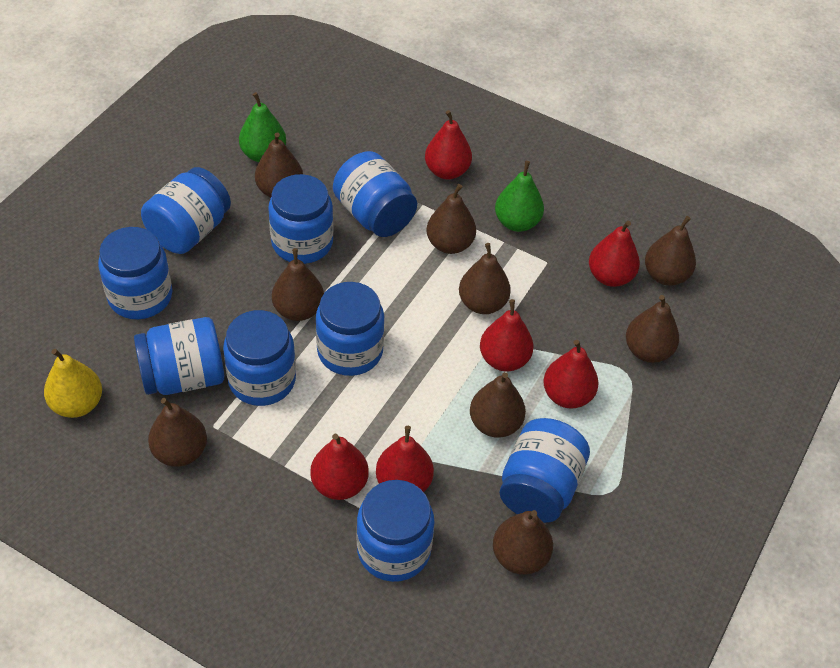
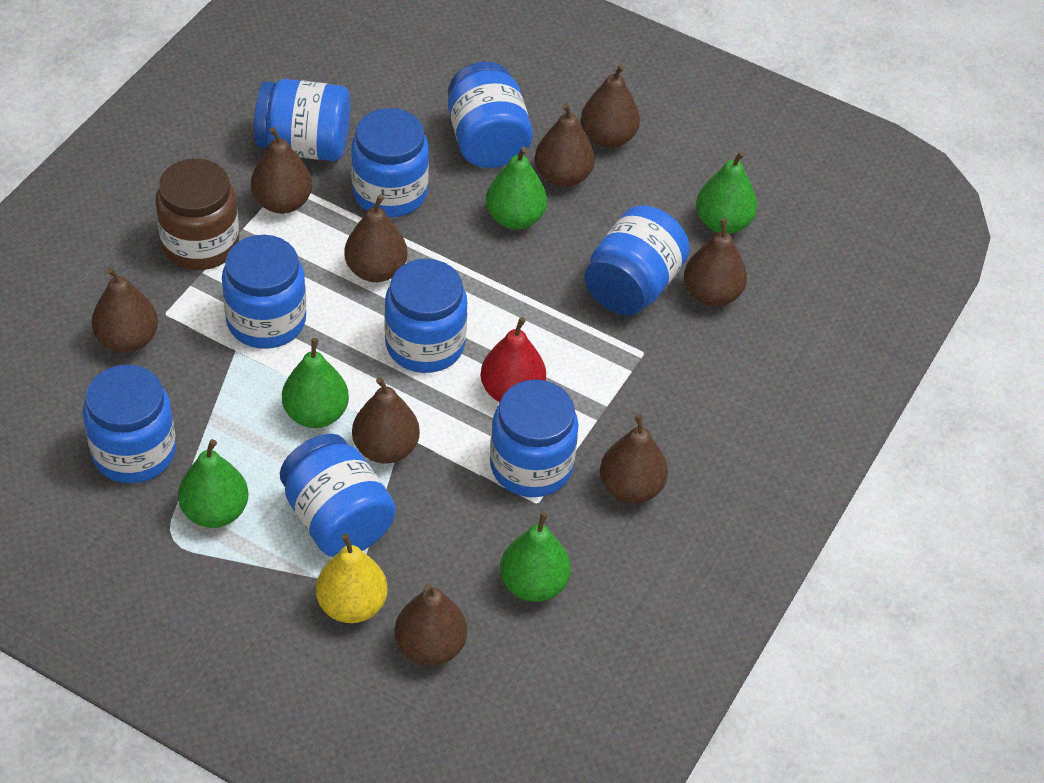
brown jar: 0 -> 1
green pear: 2 -> 5
red pear: 6 -> 1

